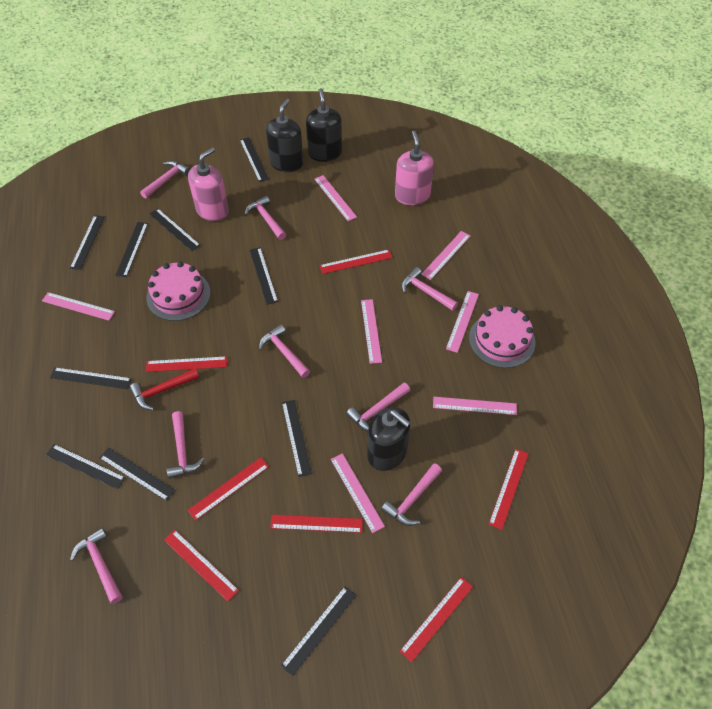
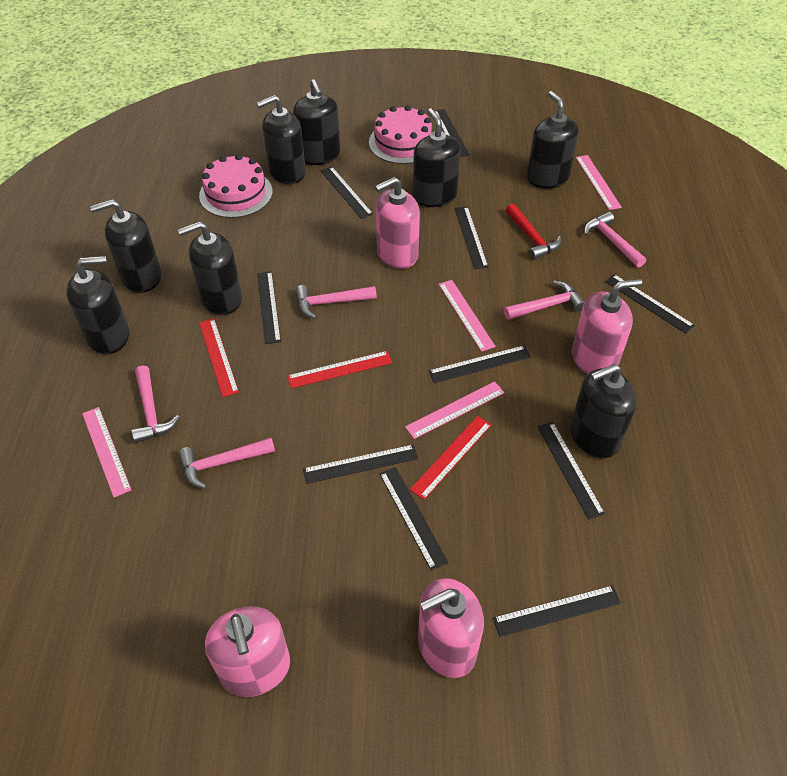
black soap dispenser: 3 -> 8
pink hammer: 8 -> 5
pink ruler: 7 -> 4
pink soap dispenser: 2 -> 4
red ruler: 7 -> 3

